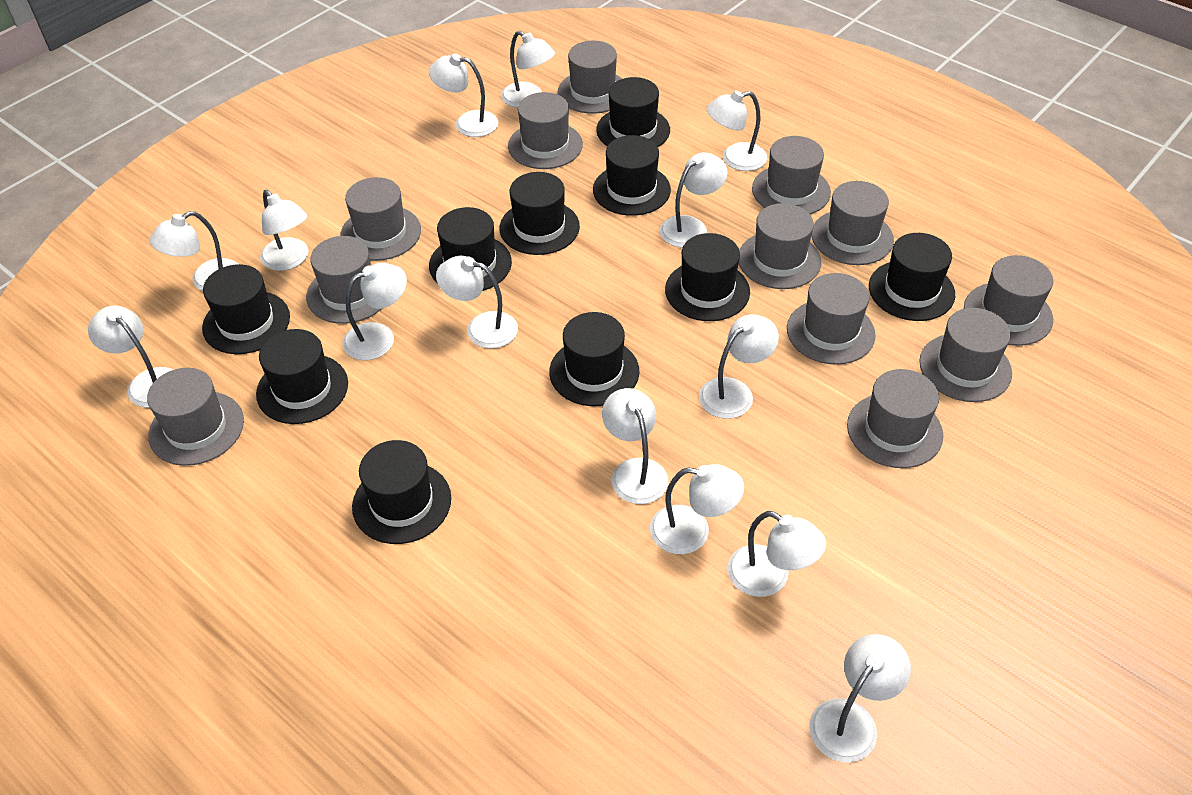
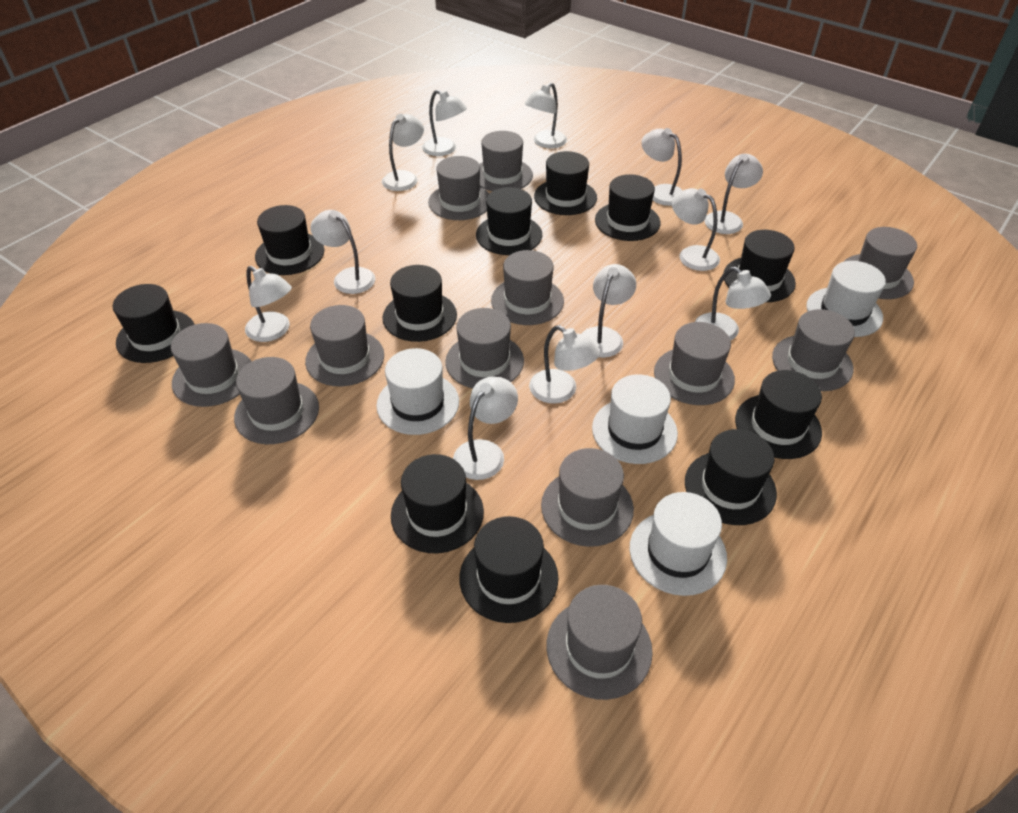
black hat: 10 -> 11
white hat: 0 -> 4
white lamp: 14 -> 12

